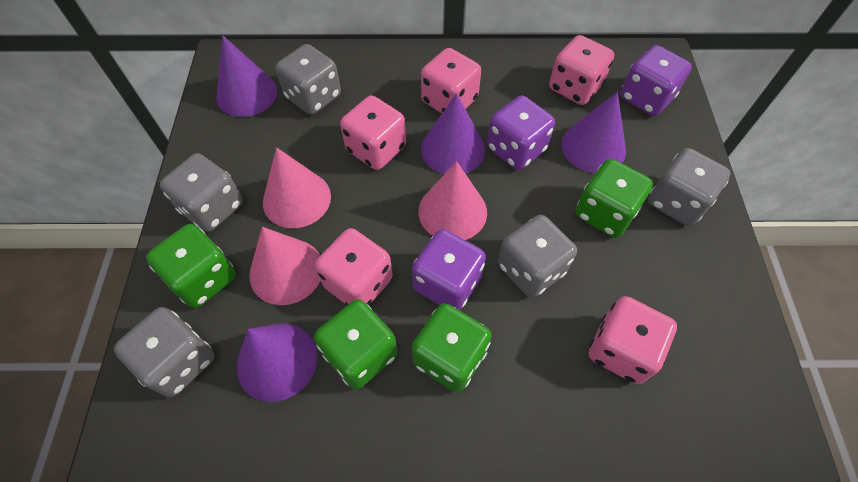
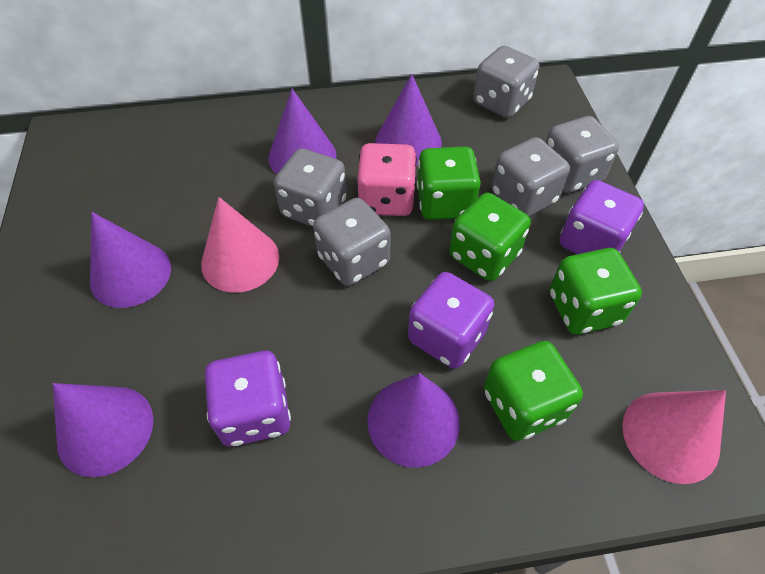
pink cone: 3 -> 2
pink dice: 5 -> 1
purple cone: 4 -> 5

